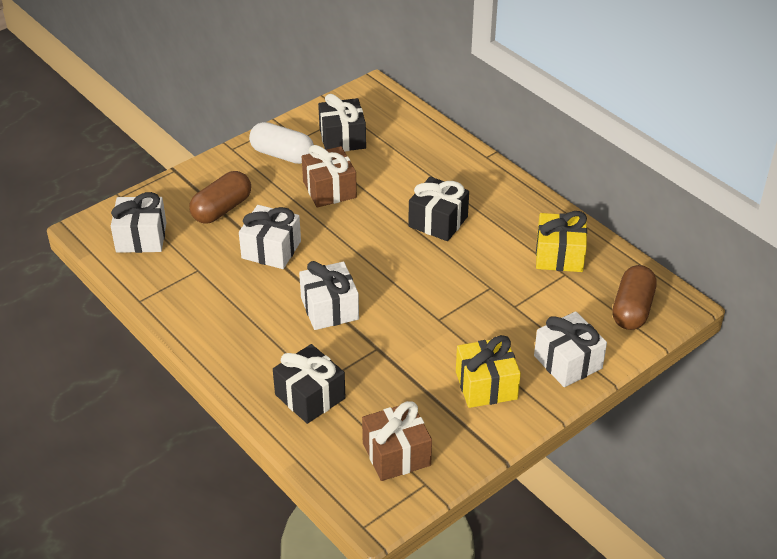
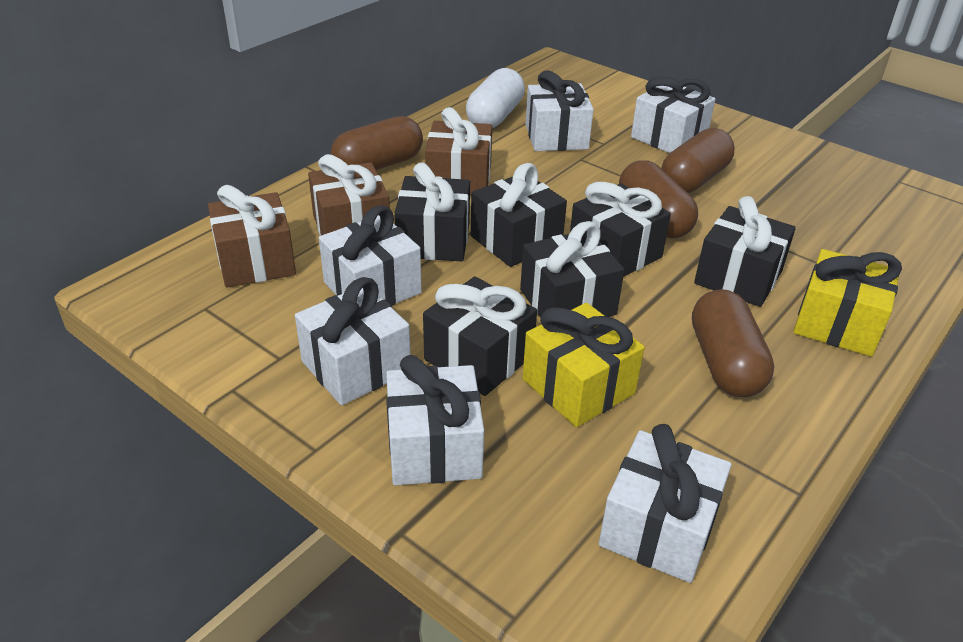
black gift: 3 -> 6
brown capsule: 2 -> 4
brown gift: 2 -> 3
white gift: 4 -> 6

